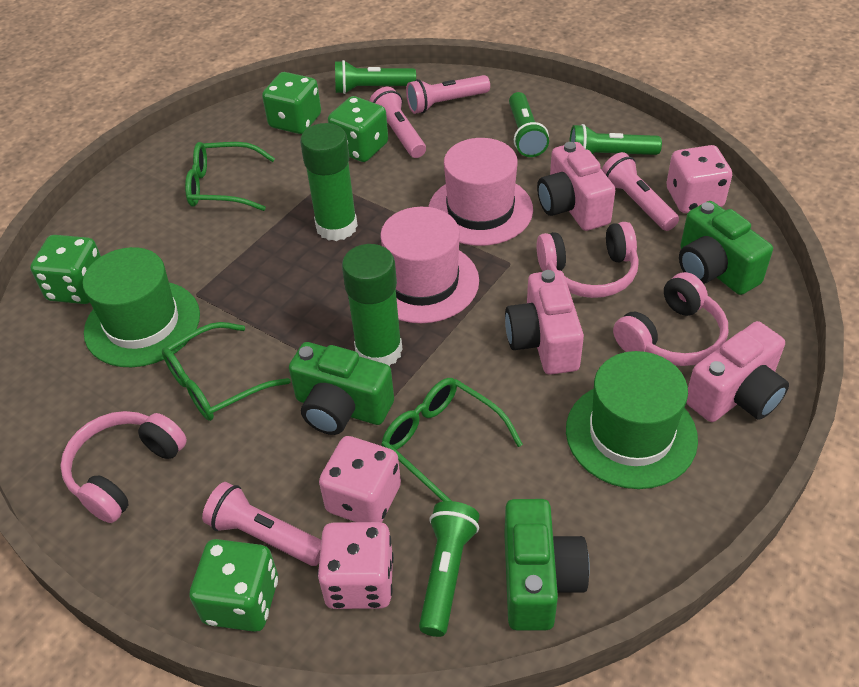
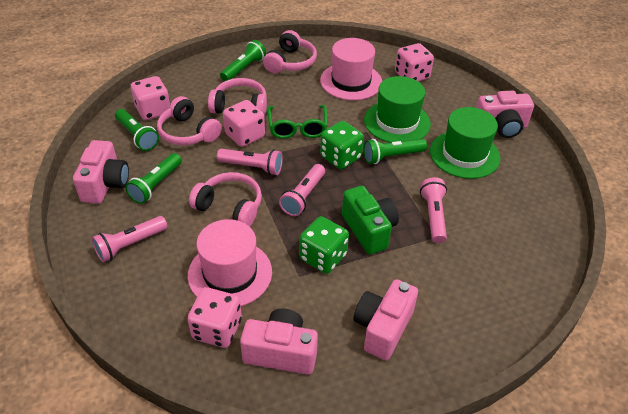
green camera: 3 -> 1
green dice: 4 -> 2
green glasses: 3 -> 1
green glue stick: 2 -> 0
pink camera: 3 -> 4
pink dice: 3 -> 4
pink headphones: 3 -> 4

